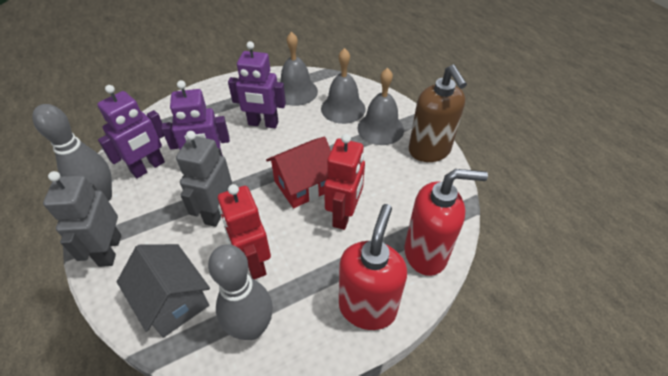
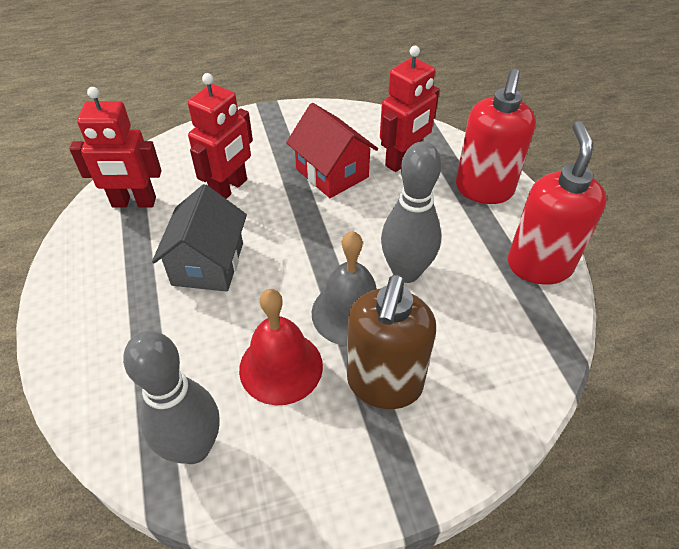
grey bell: 3 -> 1
grey robot: 2 -> 0
purple robot: 3 -> 0
red bell: 0 -> 1
red robot: 2 -> 3

